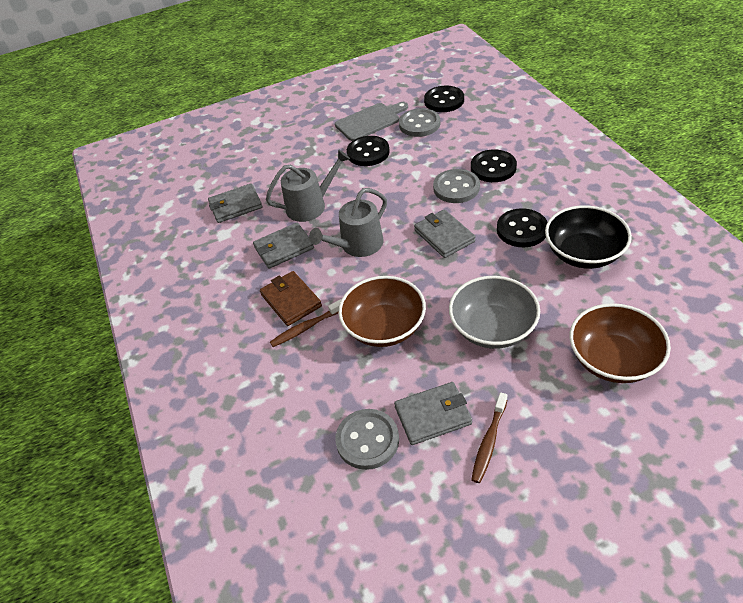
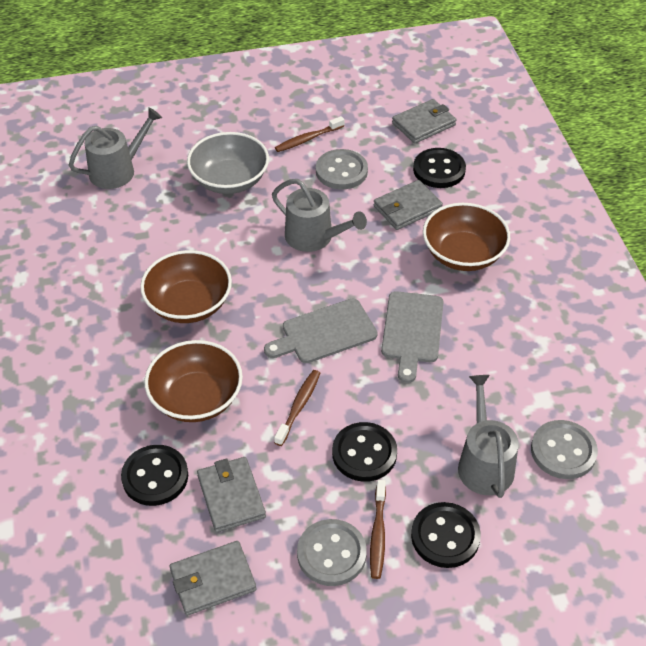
black bowl: 1 -> 0
brown bowl: 2 -> 3
brown toothbrush: 2 -> 3
brown wallet: 1 -> 0
grey cutting board: 1 -> 2
grey watering can: 2 -> 3

